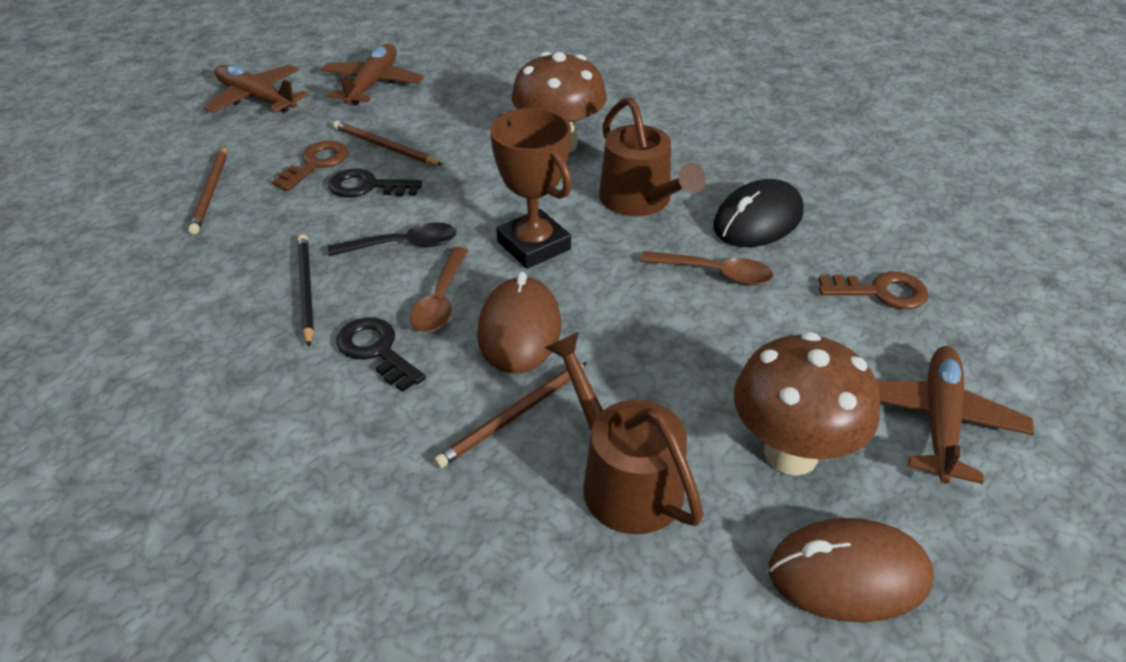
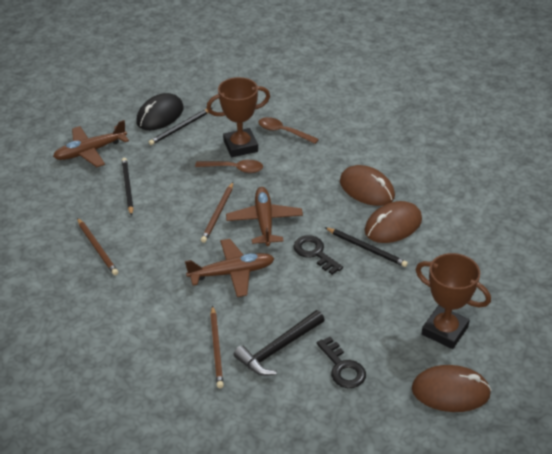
black hammer: 0 -> 1
black pencil: 1 -> 3
black spoon: 1 -> 0
brown key: 2 -> 0
brown mouse: 2 -> 3
brown mushroom: 2 -> 0
brown trophy: 1 -> 2
brown watering can: 2 -> 0

